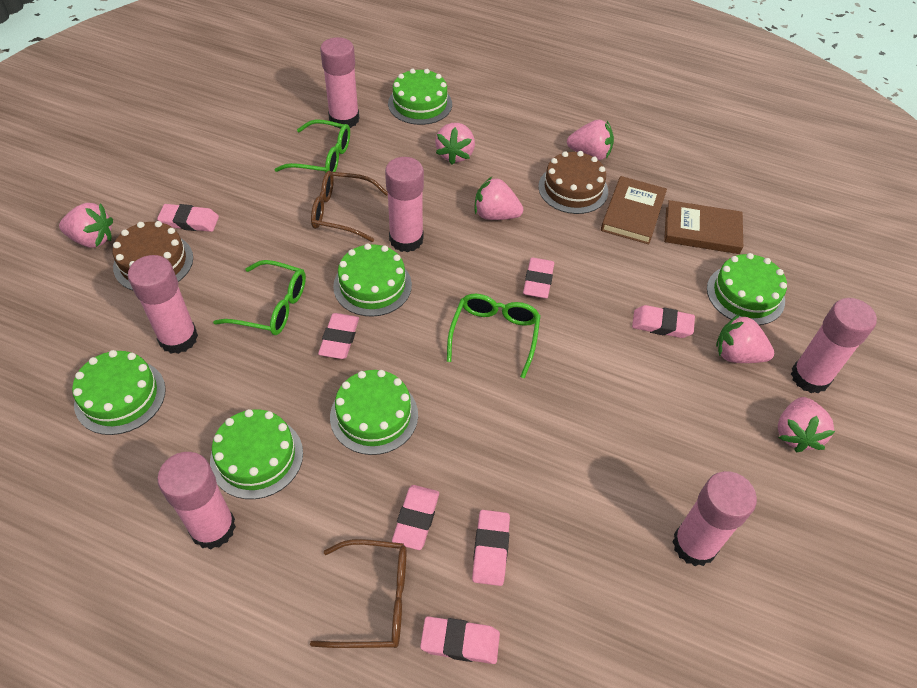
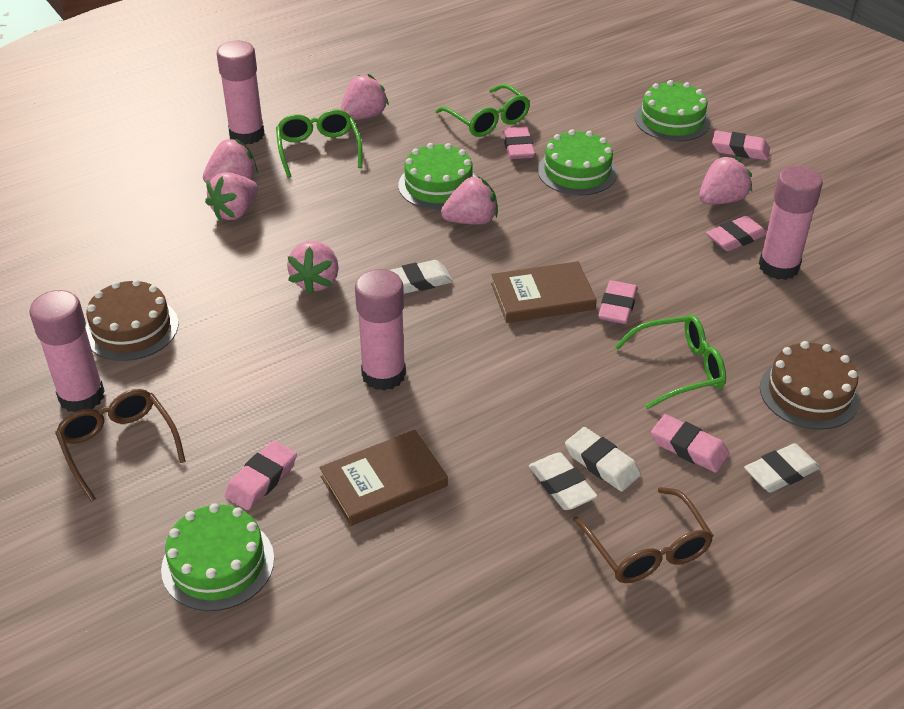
green cake: 6 -> 4
pink eraser: 7 -> 6
pink glue stick: 6 -> 4
white eraser: 0 -> 4

